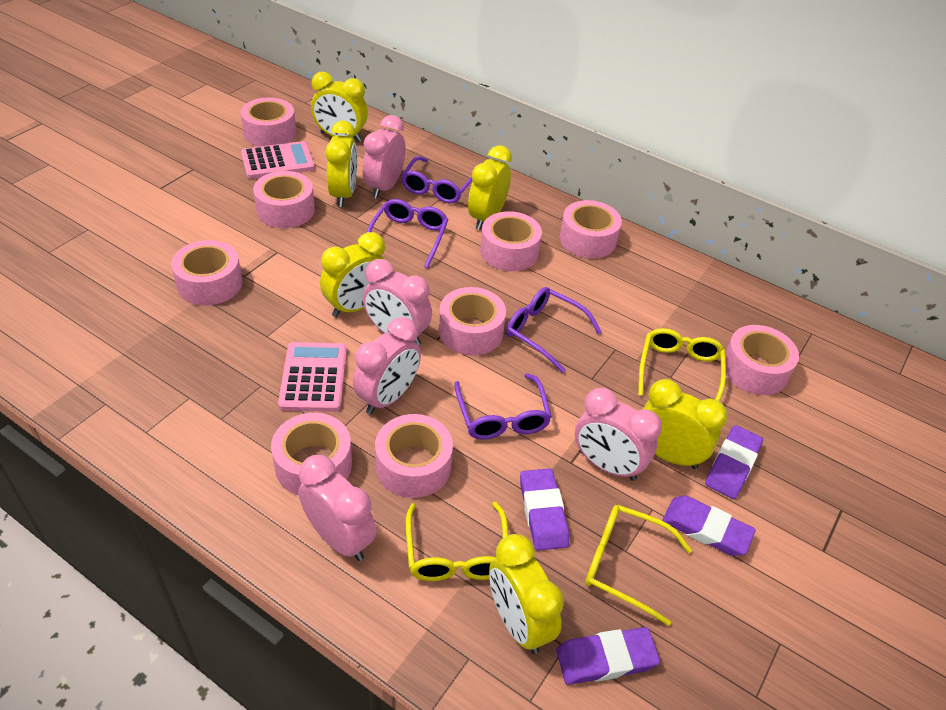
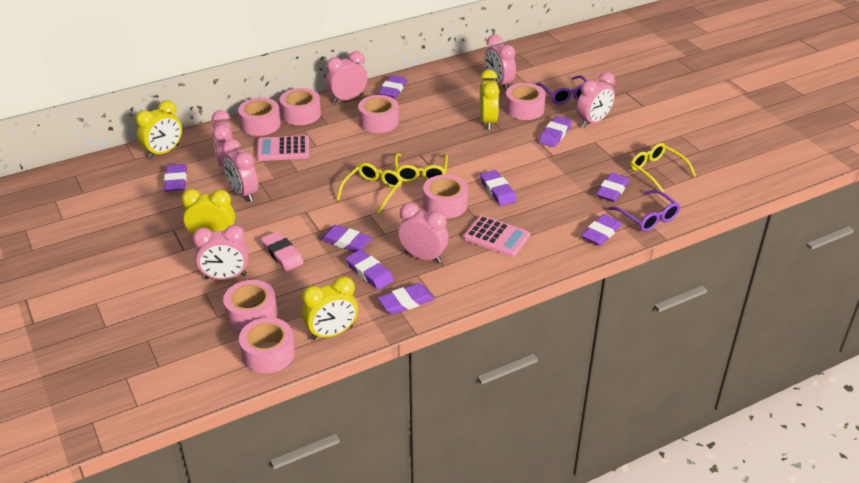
pink clock: 5 -> 7
pink eraser: 0 -> 1
pink tape: 9 -> 7
purple eraser: 4 -> 9
purple glasses: 4 -> 2
yellow clock: 6 -> 4

